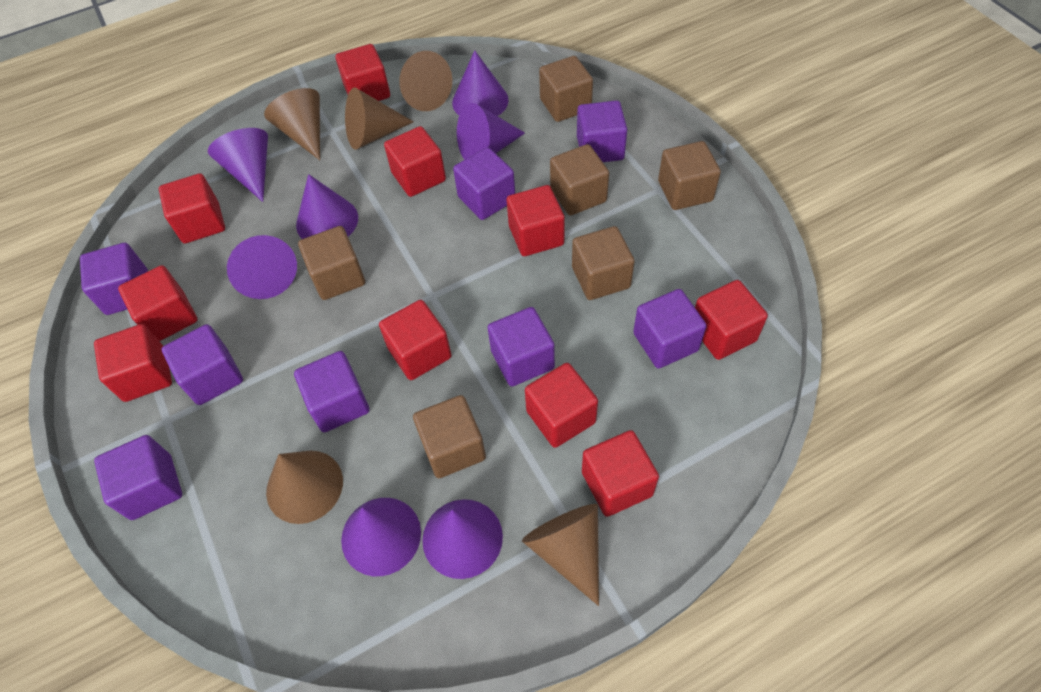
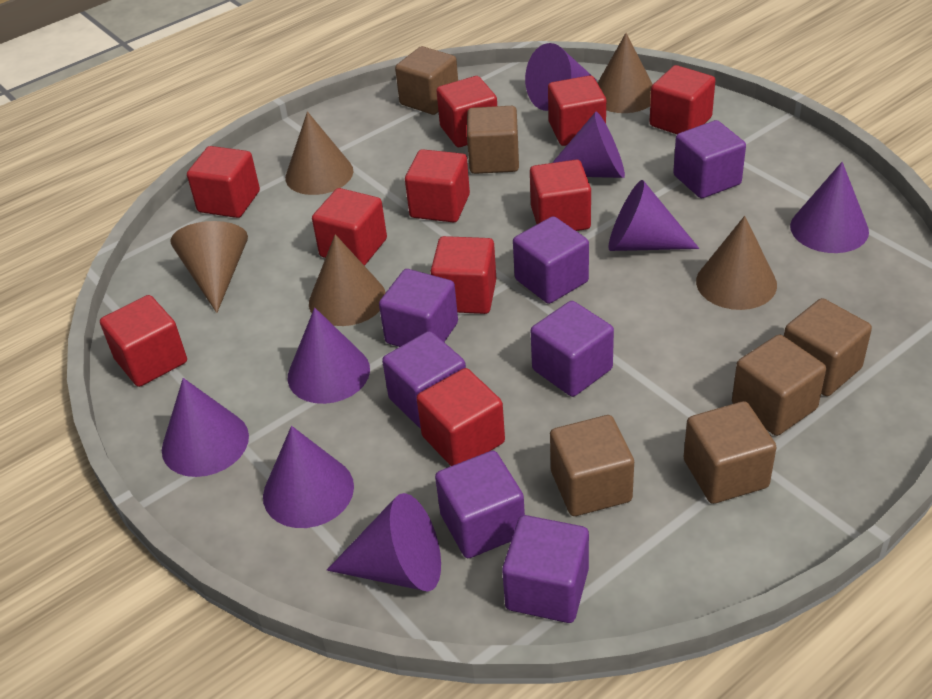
purple cone: 7 -> 8
purple cube: 8 -> 7

